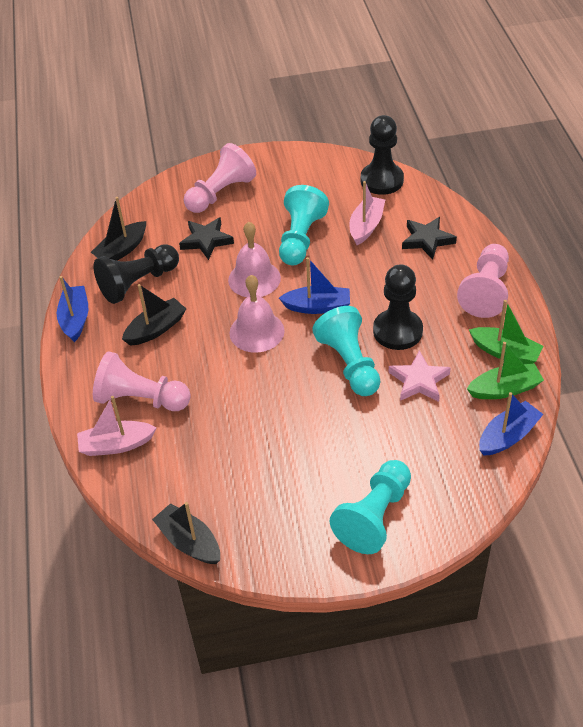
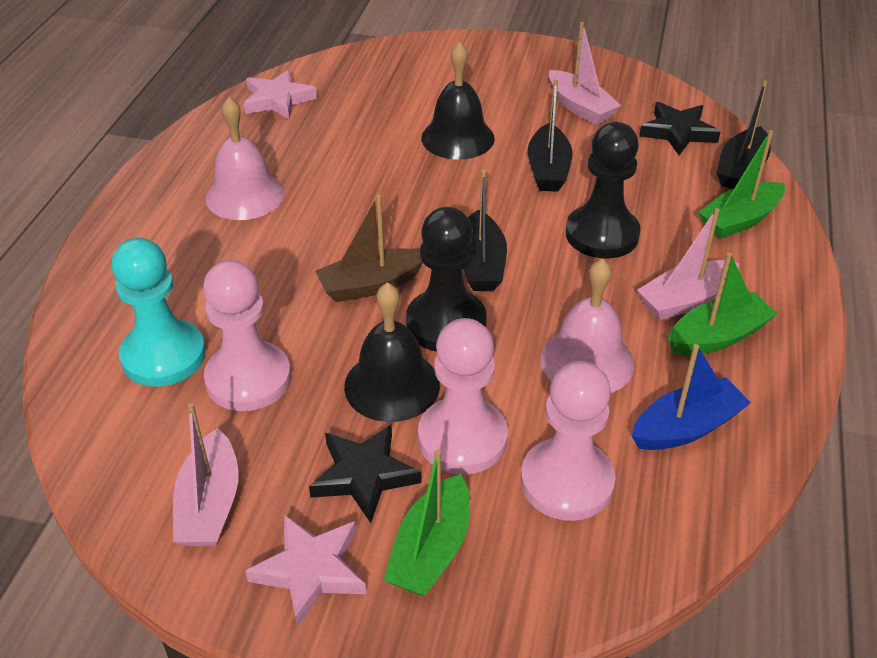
black bell: 0 -> 2
black pawn: 3 -> 2
blue boat: 3 -> 1
brown boat: 0 -> 1
green boat: 2 -> 3
pink boat: 2 -> 3
pink star: 1 -> 2
turquoise pawn: 3 -> 1

